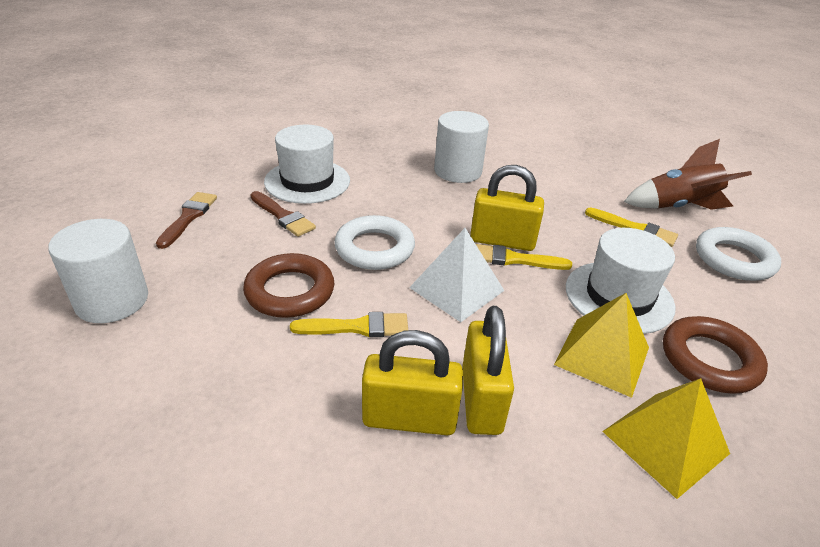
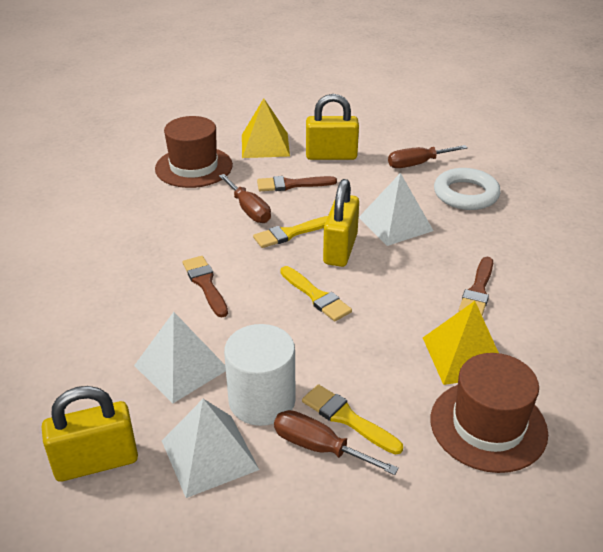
brown brush: 2 -> 3
brown hat: 0 -> 2
brown ring: 2 -> 0
brown rocket: 1 -> 0
brown screwdriver: 0 -> 3
white cylinder: 2 -> 1
white hat: 2 -> 0
white pyramid: 1 -> 3
white ring: 2 -> 1

